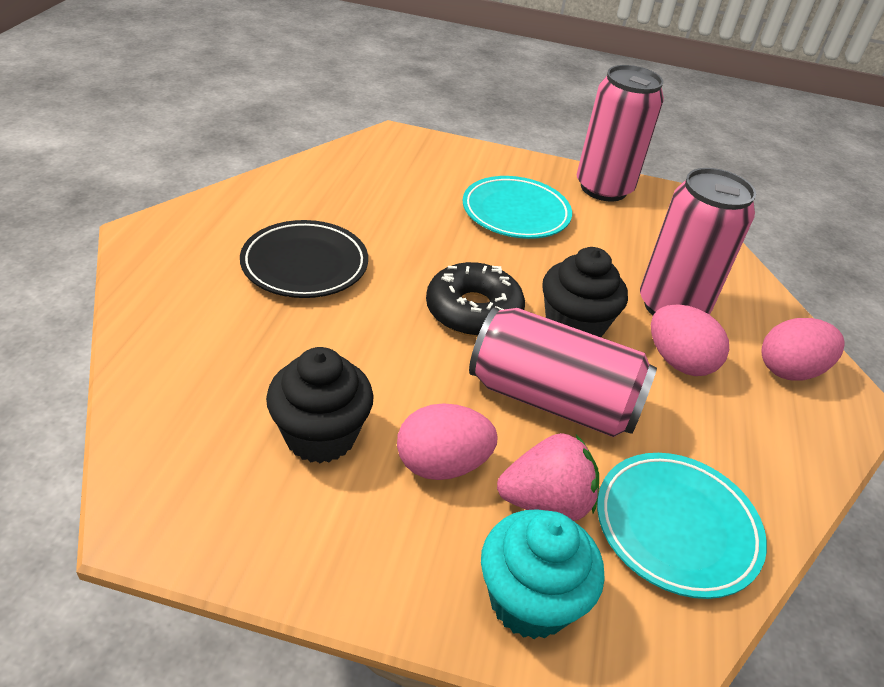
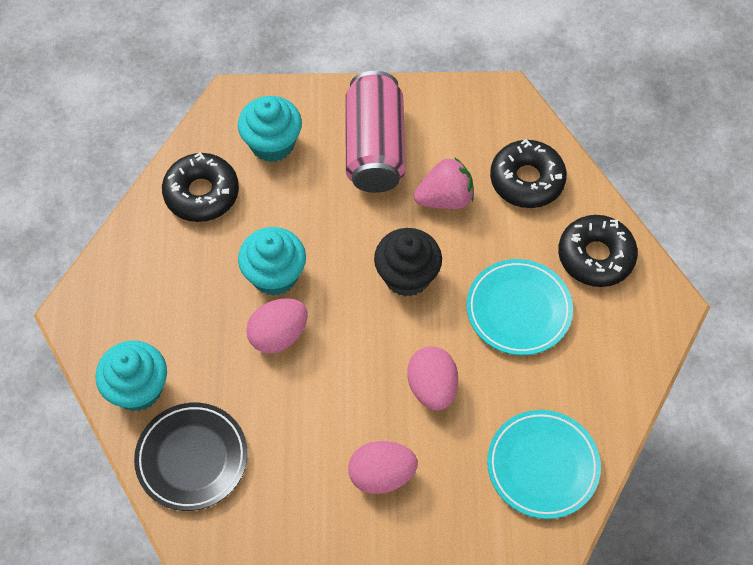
black cupcake: 2 -> 1
black donut: 1 -> 3
pink can: 3 -> 1
turquoise cupcake: 1 -> 3

